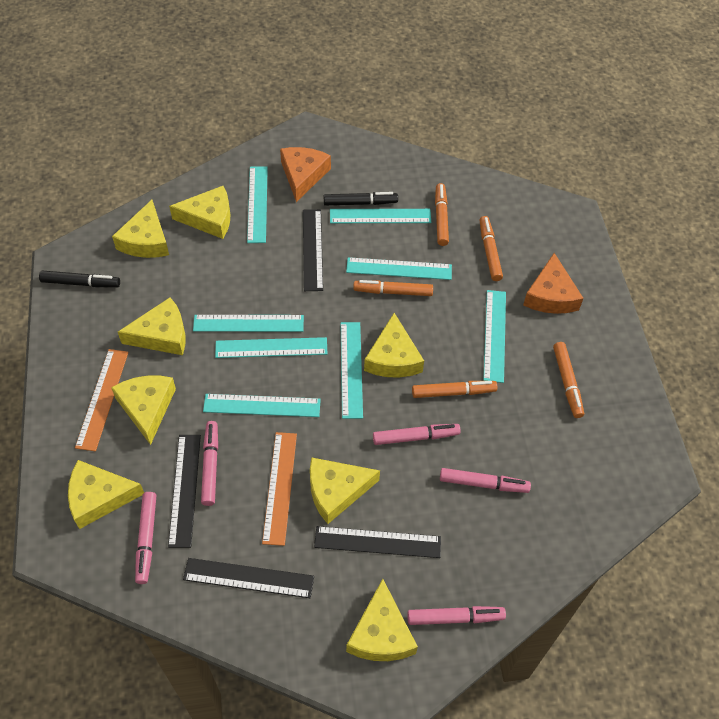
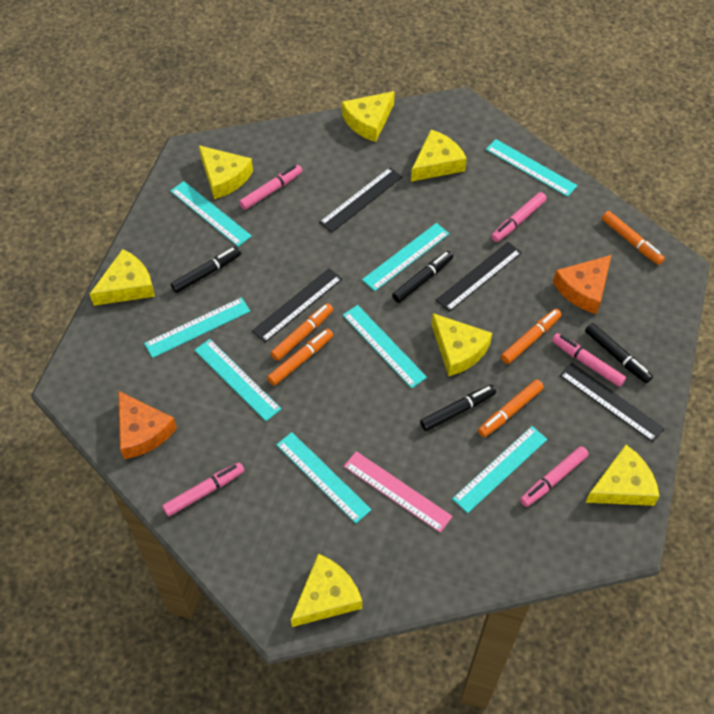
black marker: 2 -> 4
orange ruler: 2 -> 0
pink ruler: 0 -> 1
yellow cheese: 8 -> 7

